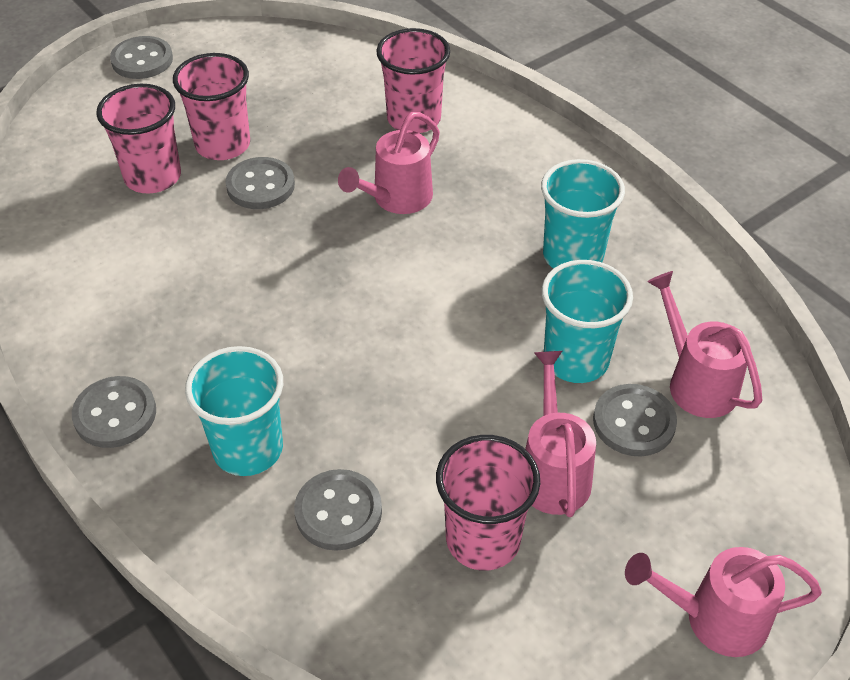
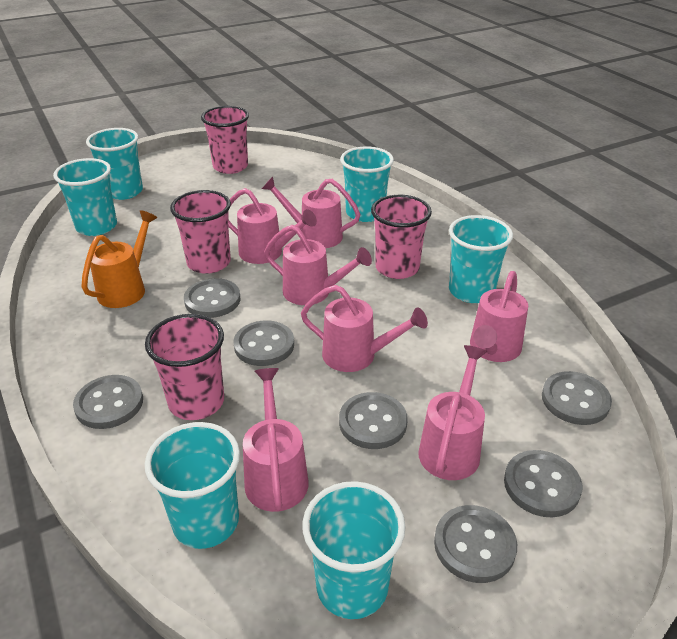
grey button: 5 -> 7
orange watering can: 0 -> 1
pink watering can: 4 -> 7
turquoise cup: 3 -> 6

